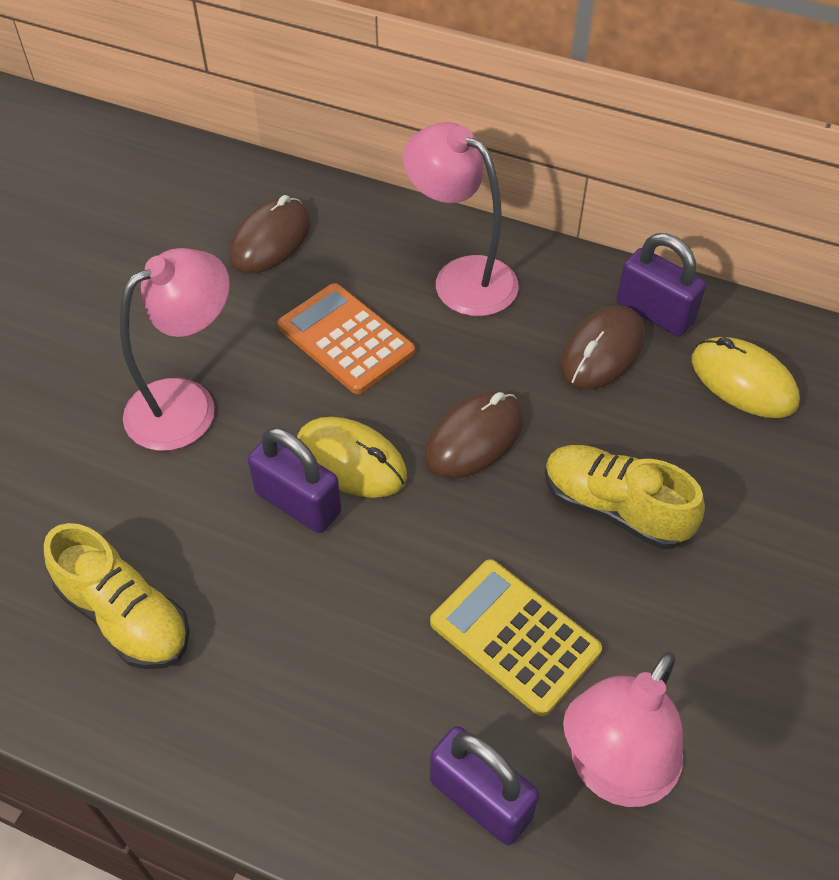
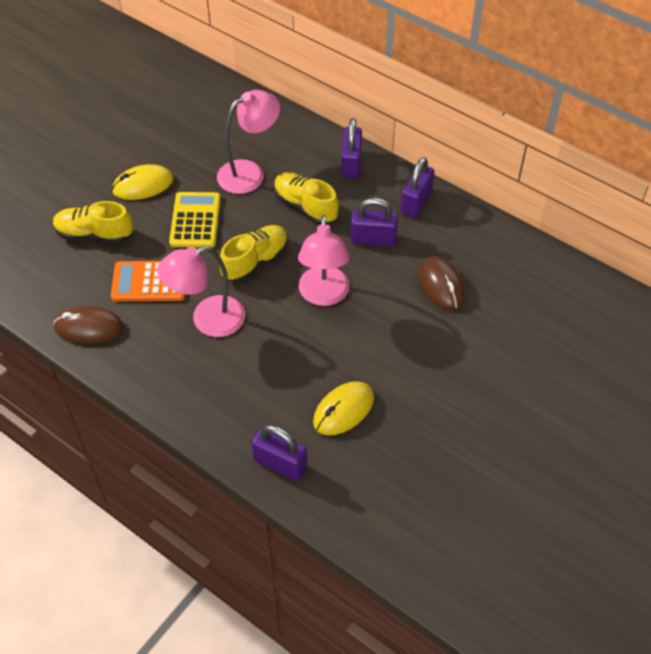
brown mouse: 3 -> 2
purple padlock: 3 -> 4
yellow shoe: 2 -> 3

